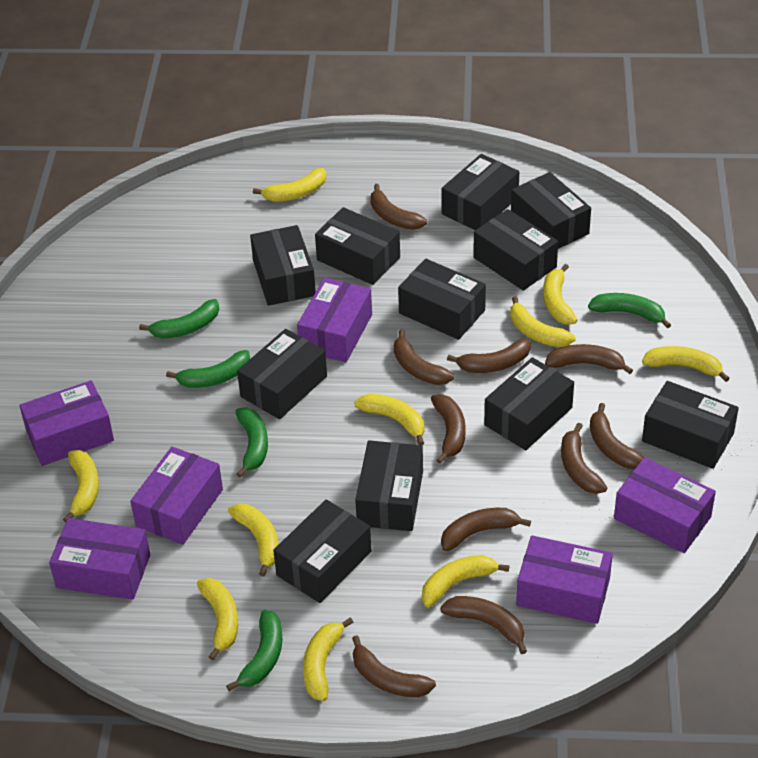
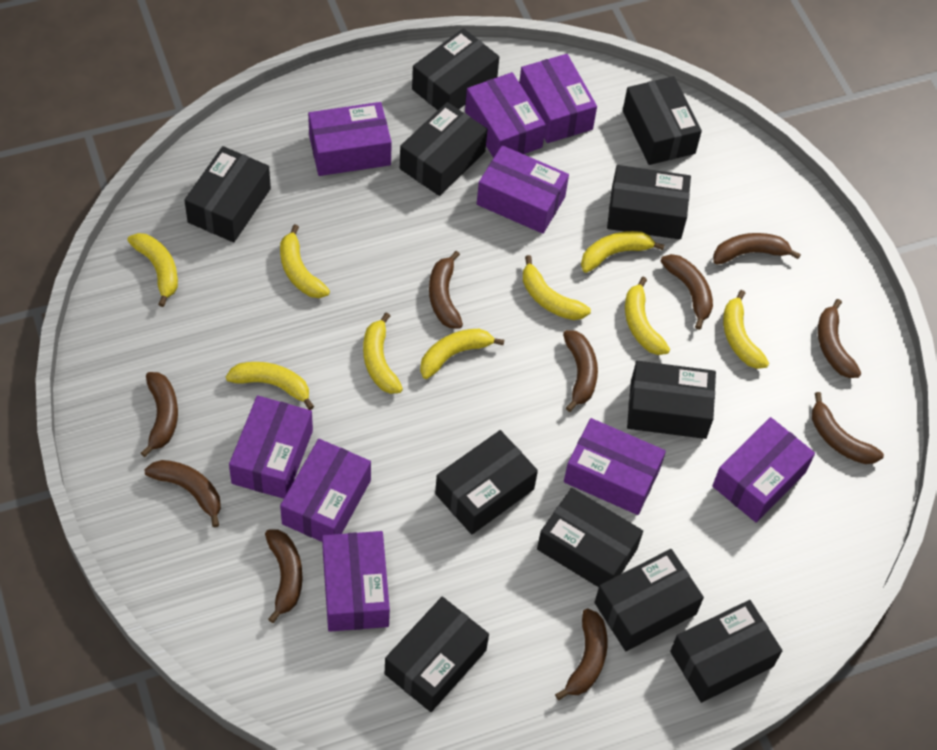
green banana: 5 -> 0
purple box: 6 -> 9
yellow banana: 10 -> 9

